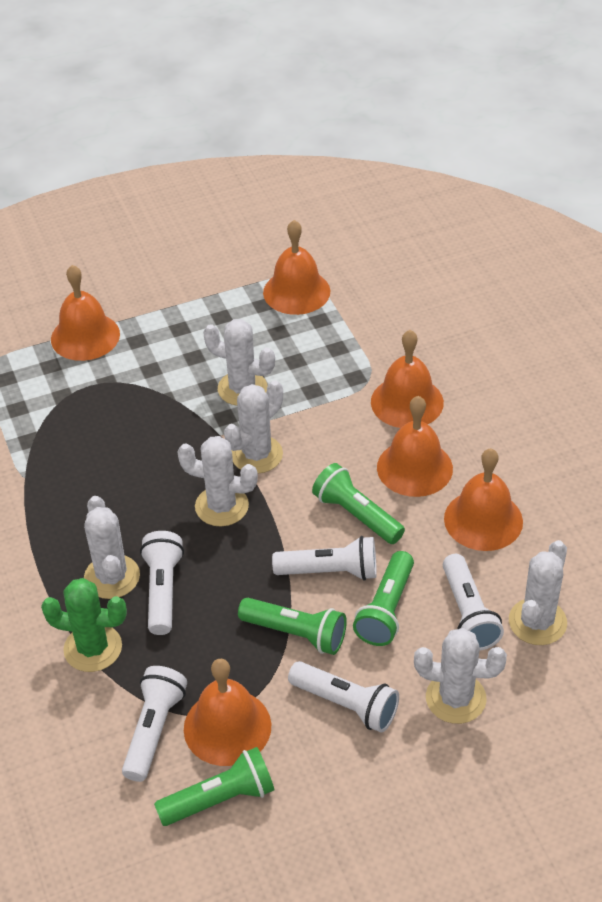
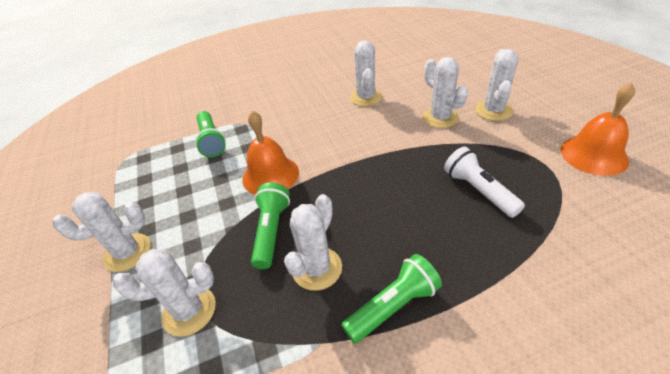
green cactus: 1 -> 0
green flashlight: 4 -> 3
orange bell: 6 -> 2
white flashlight: 5 -> 1

